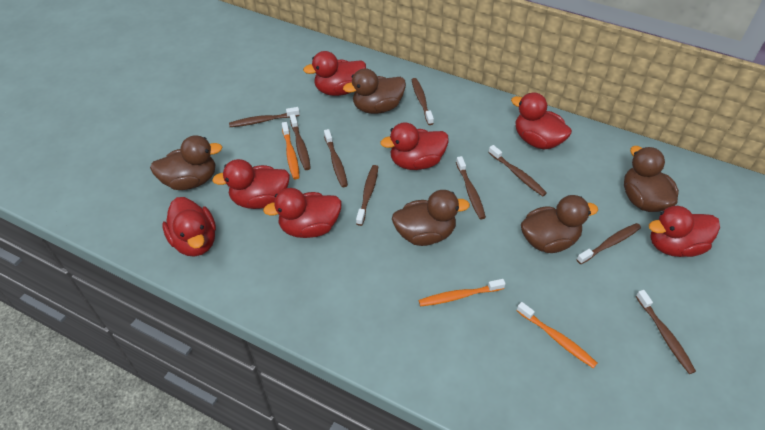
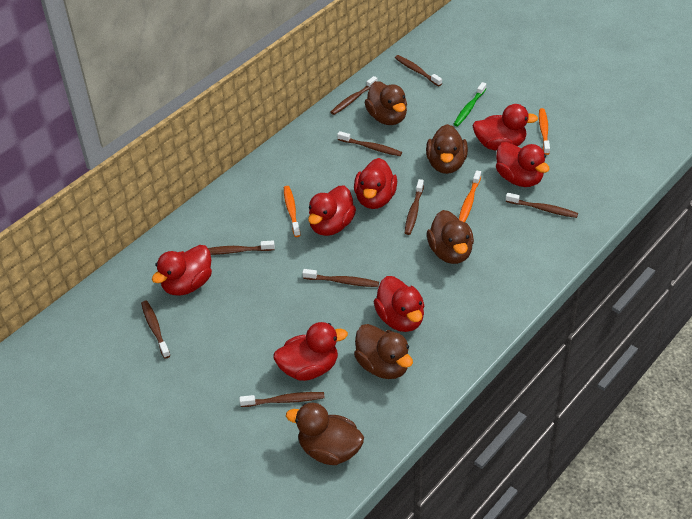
green toothbrush: 0 -> 1

